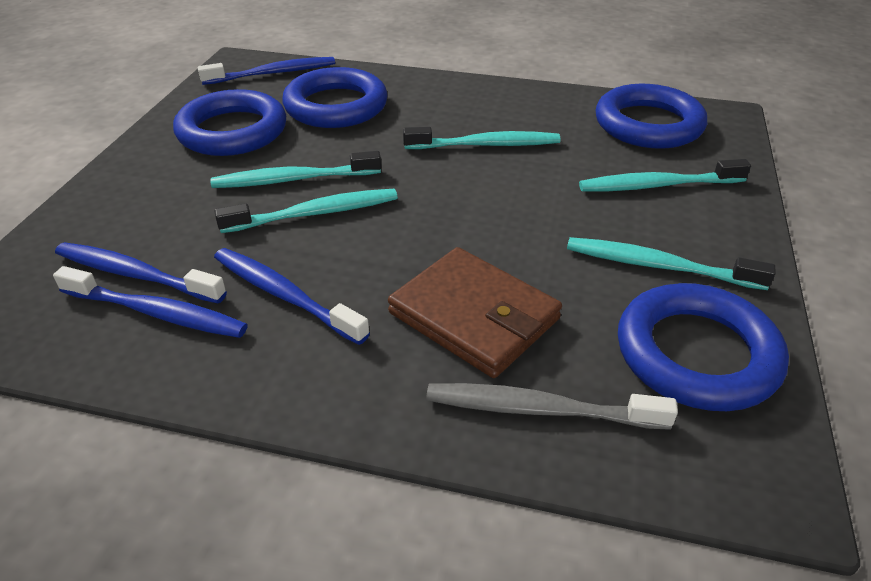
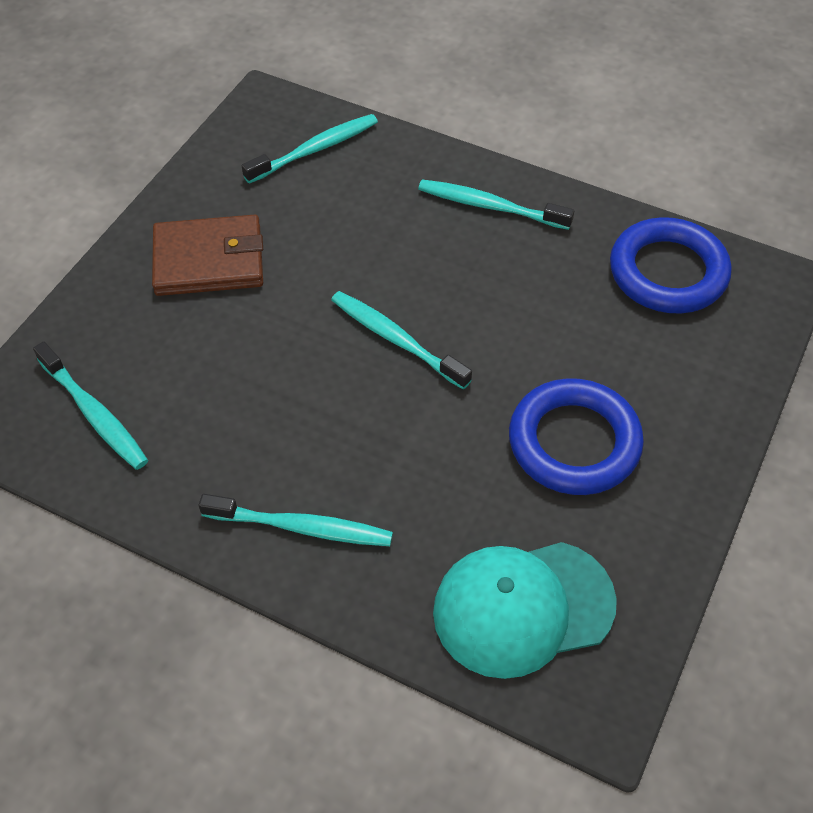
blue ring: 4 -> 2
blue toothbrush: 4 -> 0
grey toothbrush: 1 -> 0
turquoise cap: 0 -> 1

